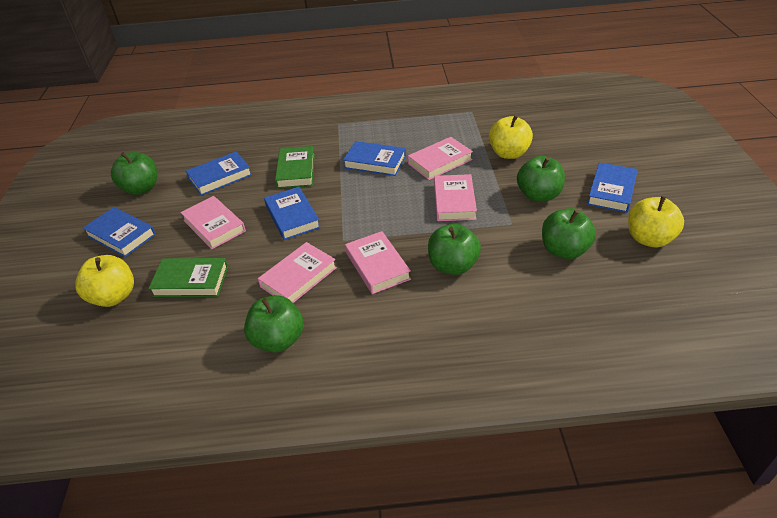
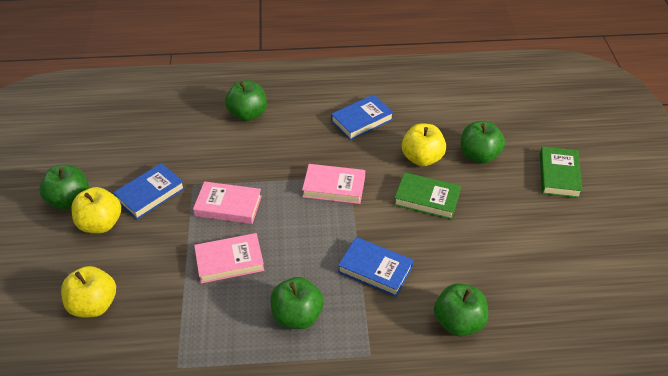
blue book: 5 -> 3
pink book: 5 -> 3

